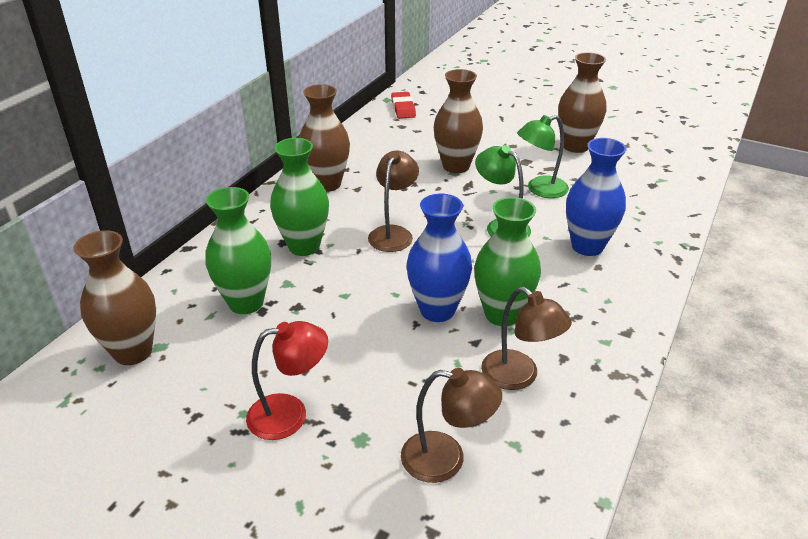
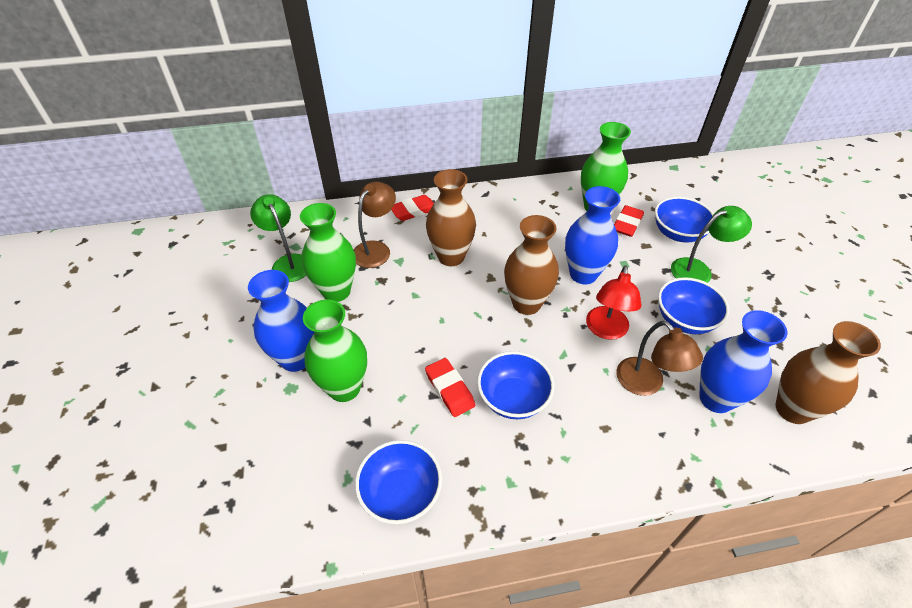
blue bowl: 0 -> 4
blue vase: 2 -> 3
brown lamp: 3 -> 2
brown vase: 4 -> 3
red eraser: 1 -> 3

